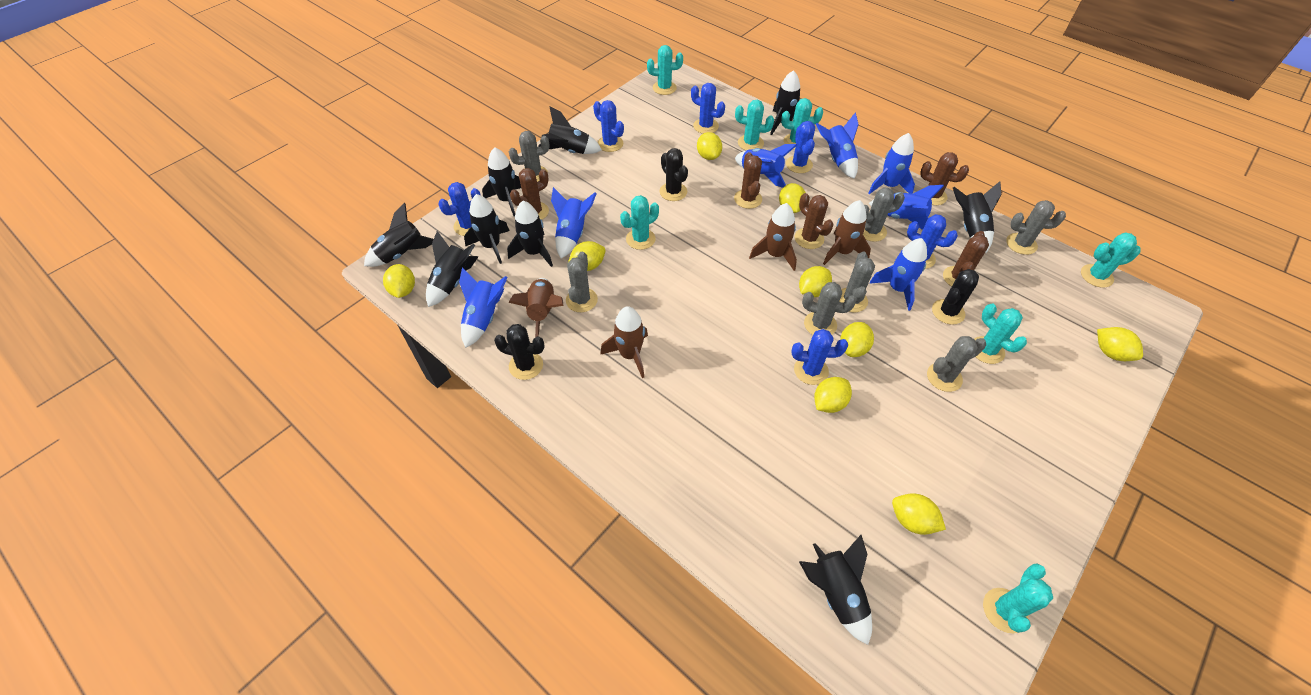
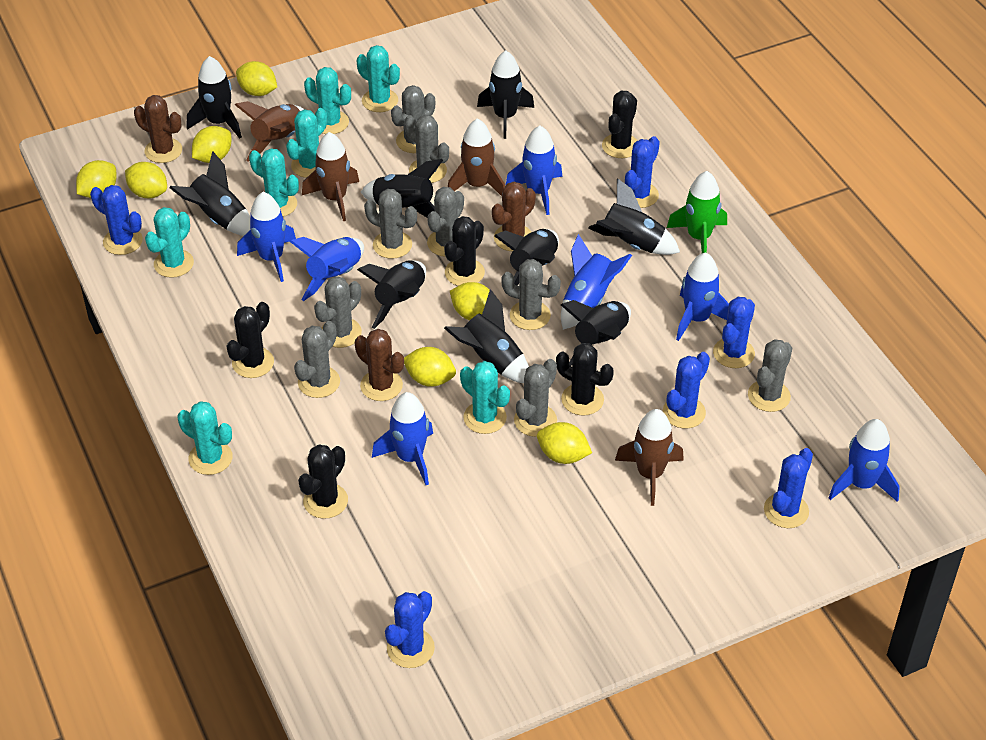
black cactus: 3 -> 5
brown cactus: 5 -> 3
green rocket: 0 -> 1
grey cactus: 7 -> 9
yellow lemon: 9 -> 7

